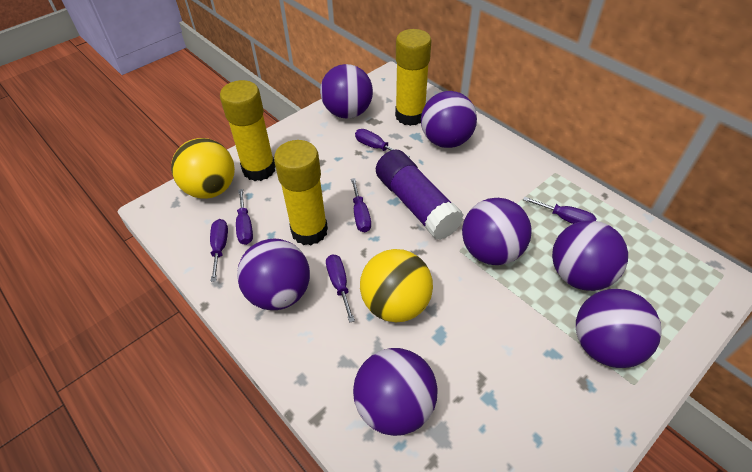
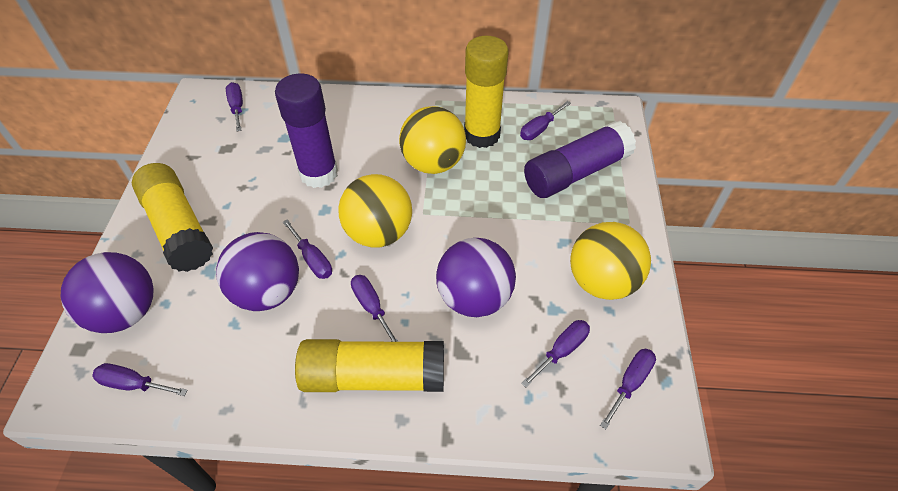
purple ball: 7 -> 3
purple glue stick: 1 -> 2
purple screwdriver: 6 -> 7
yellow ball: 2 -> 3

